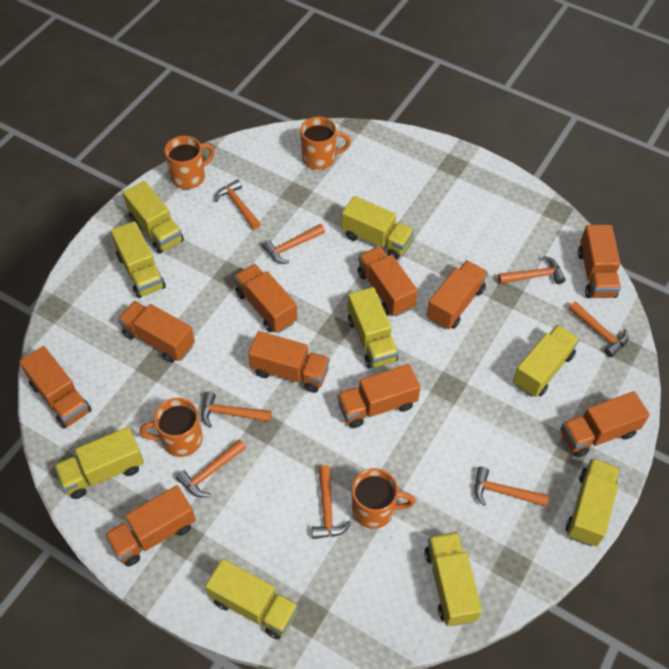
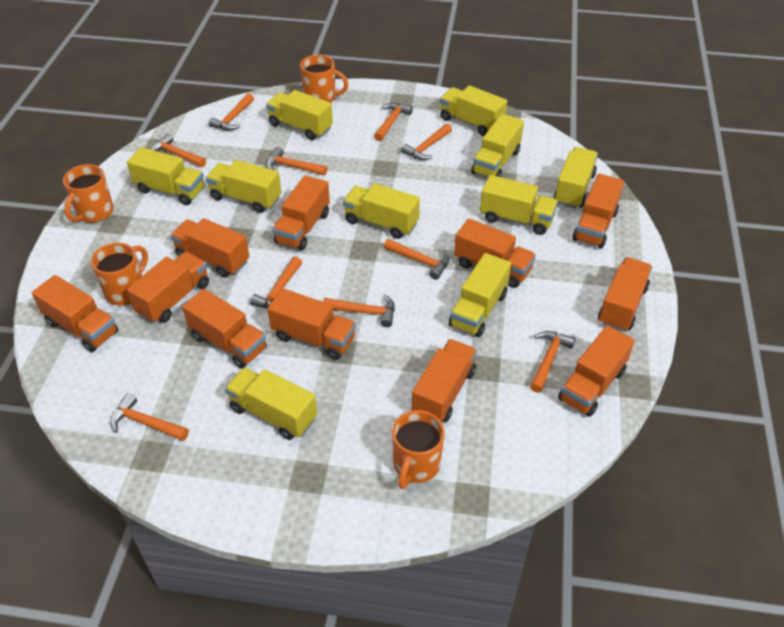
orange hammer: 8 -> 10
orange truck: 10 -> 11
yellow truck: 9 -> 10

